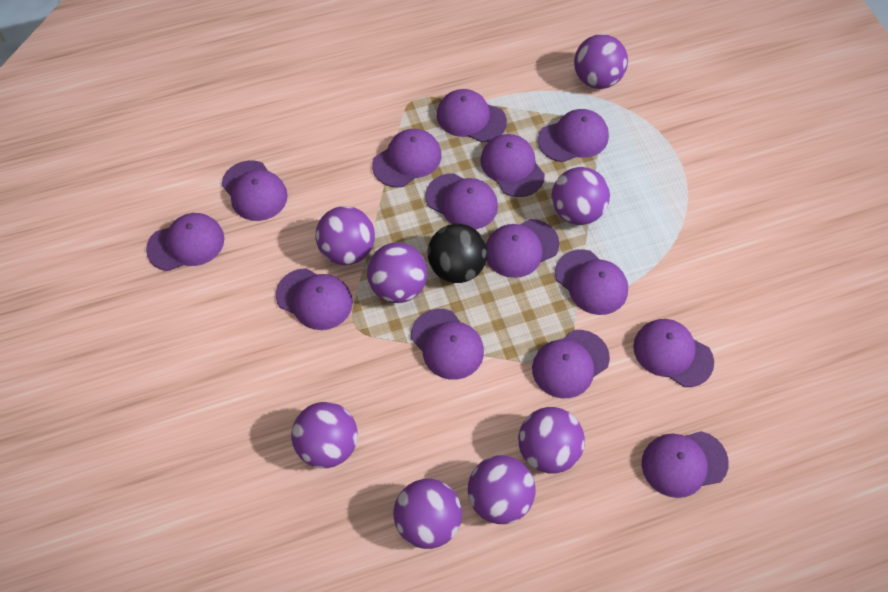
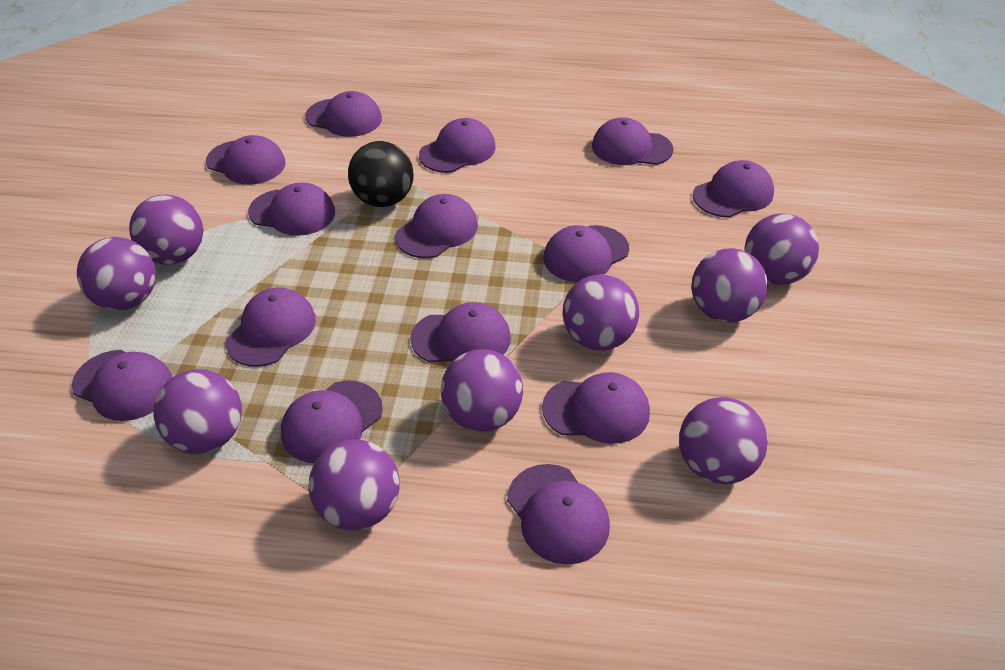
purple ball: 8 -> 9

